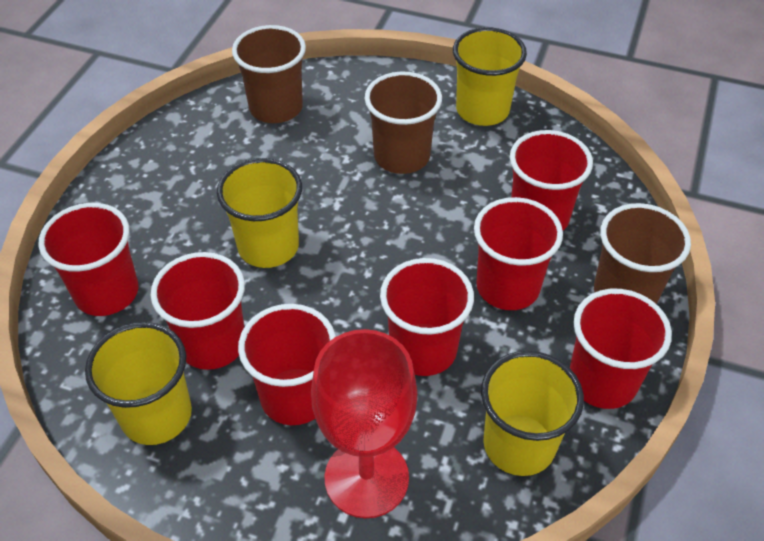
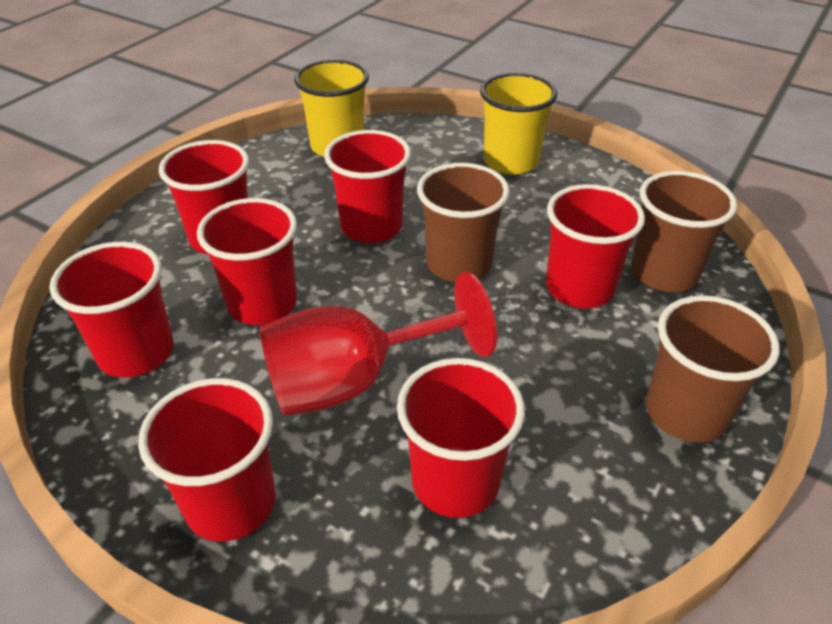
yellow cup: 4 -> 2

